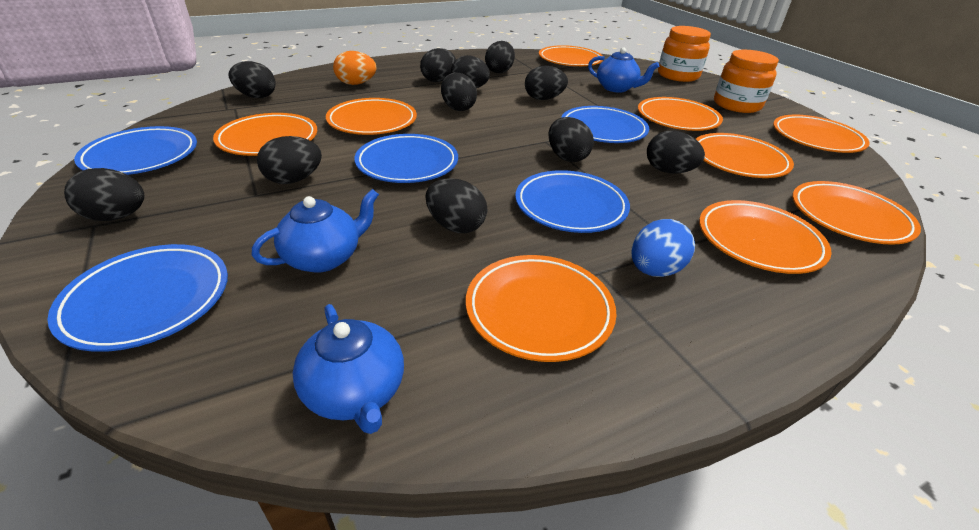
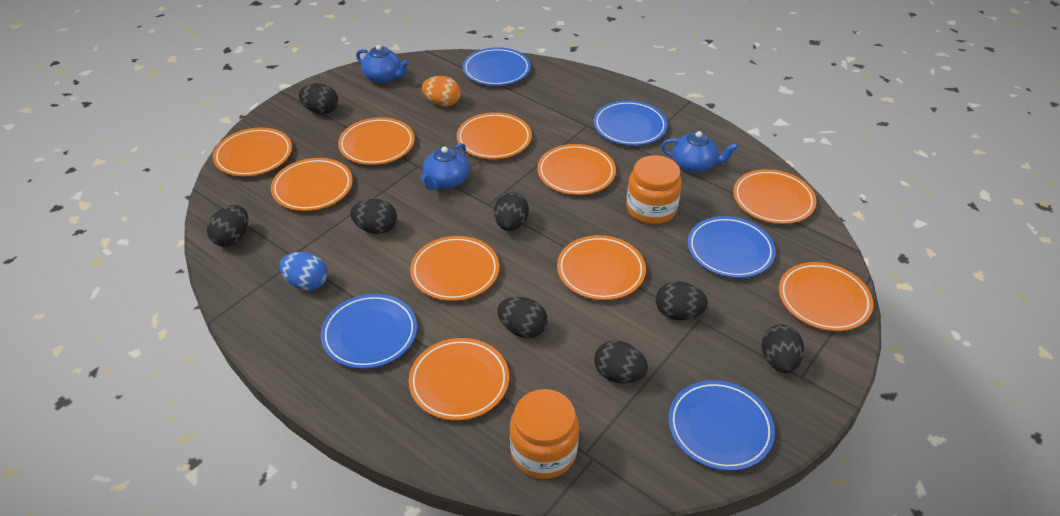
black egg: 11 -> 8
orange plate: 9 -> 10

